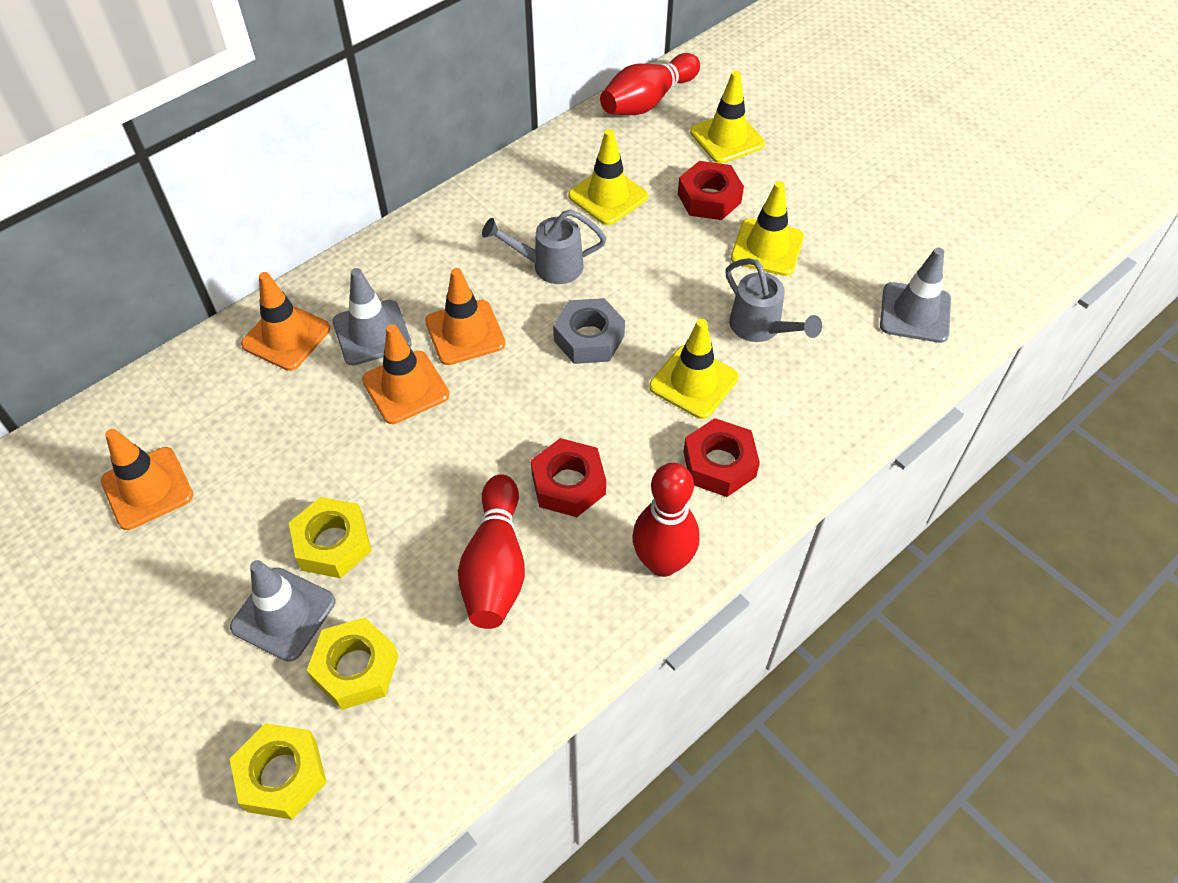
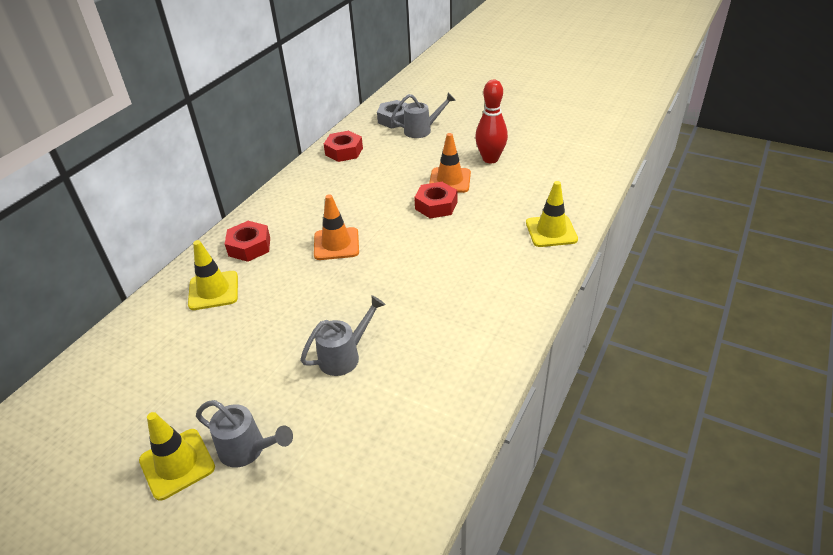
grey traffic cone: 3 -> 0
grey watering can: 2 -> 3
orange traffic cone: 4 -> 2
red bowling pin: 3 -> 1
yellow nut: 3 -> 0
yellow traffic cone: 4 -> 3

